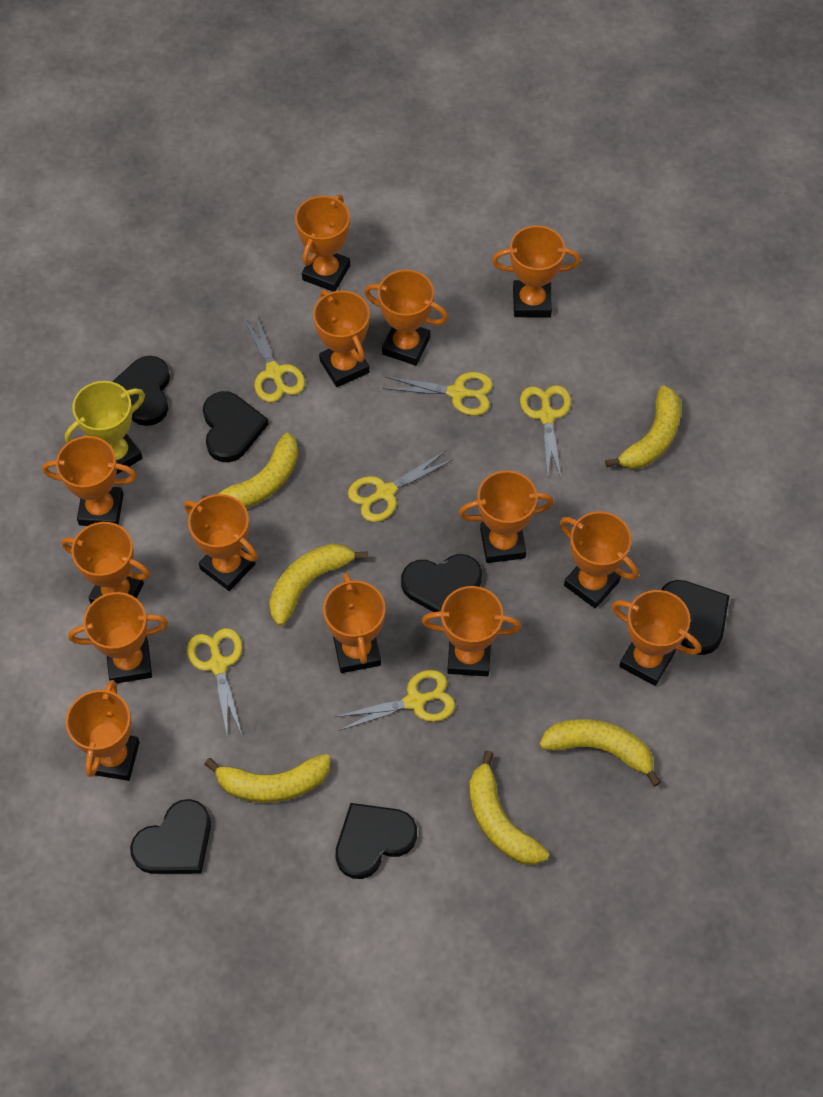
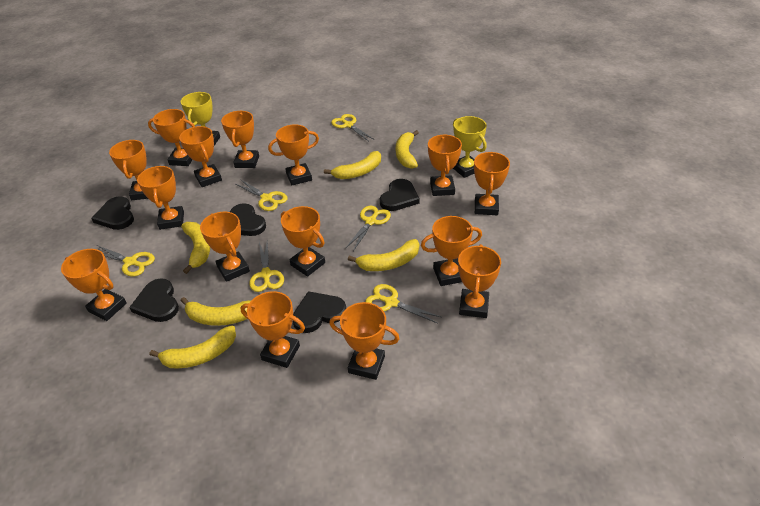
black heart: 6 -> 5
orange trophy: 14 -> 15
yellow trophy: 1 -> 2

